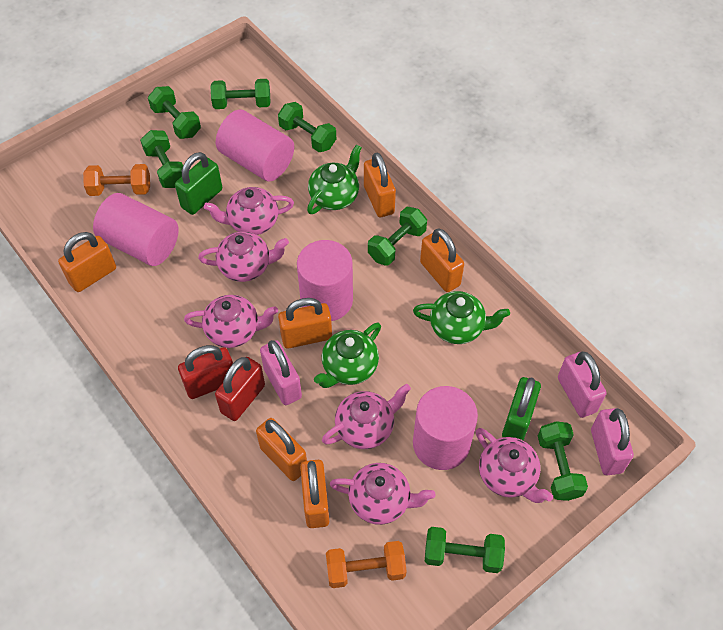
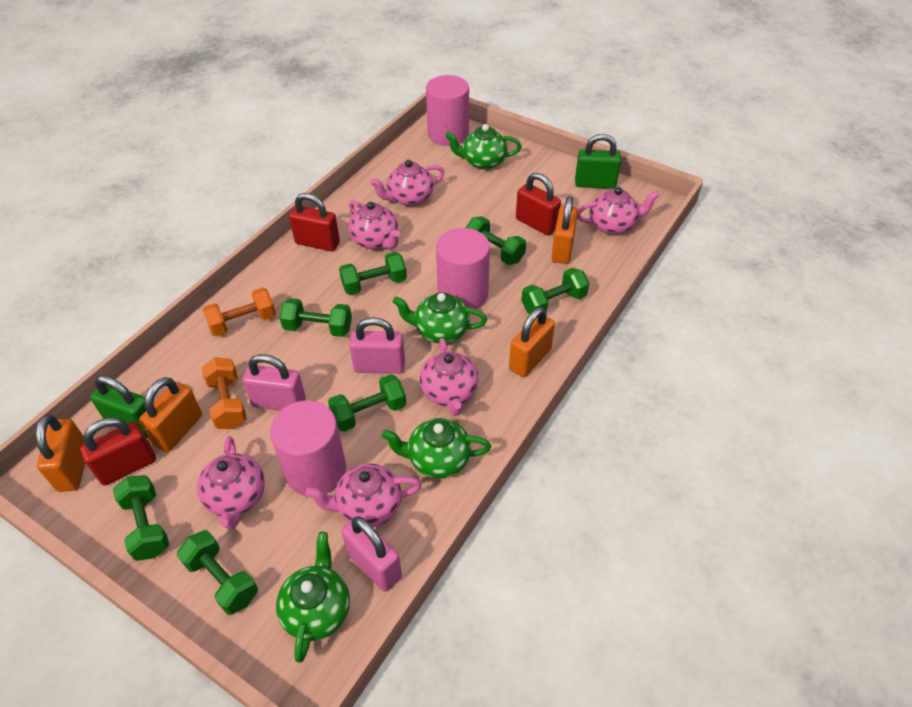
green teapot: 3 -> 4
orange padlock: 6 -> 4
pink cylinder: 4 -> 3
red padlock: 2 -> 3

